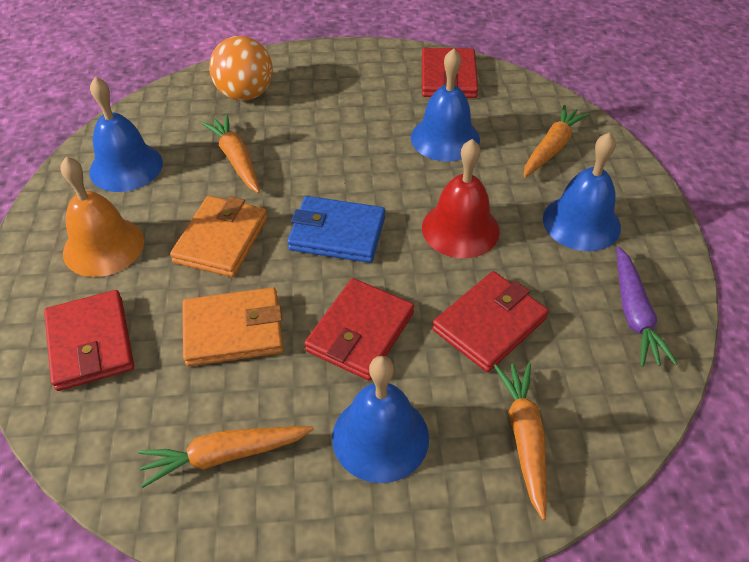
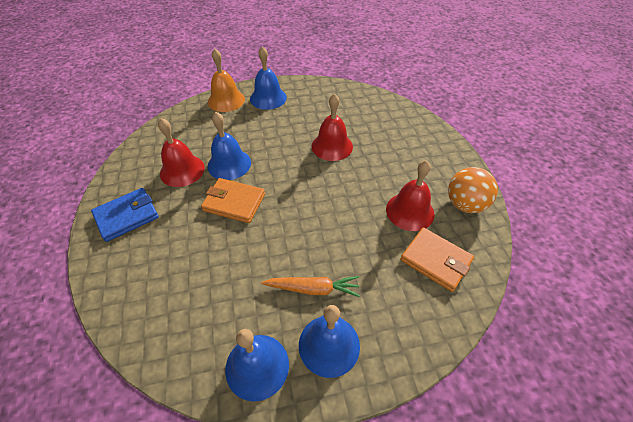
orange carrot: 4 -> 1
purple carrot: 1 -> 0
red bell: 1 -> 3
red wallet: 4 -> 0

